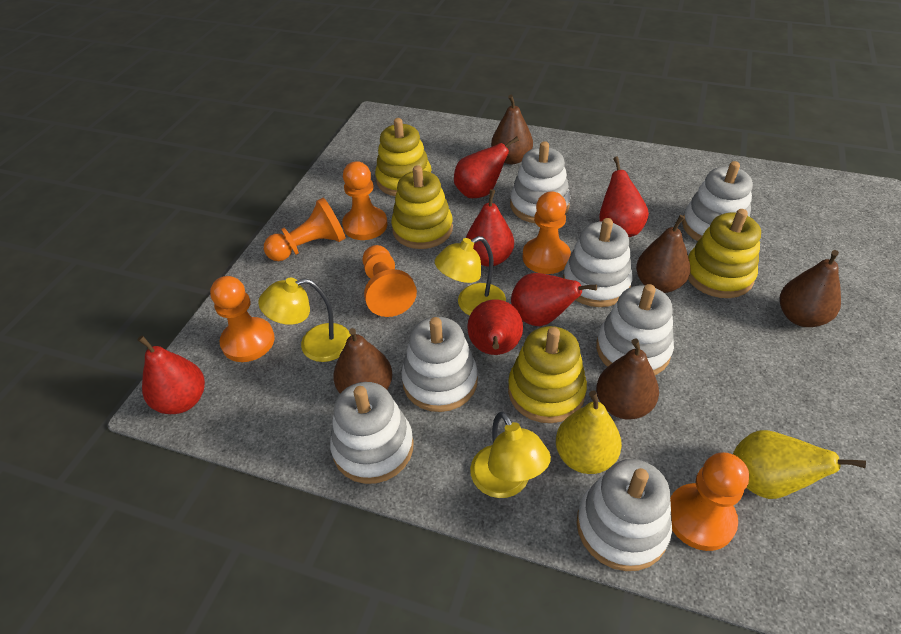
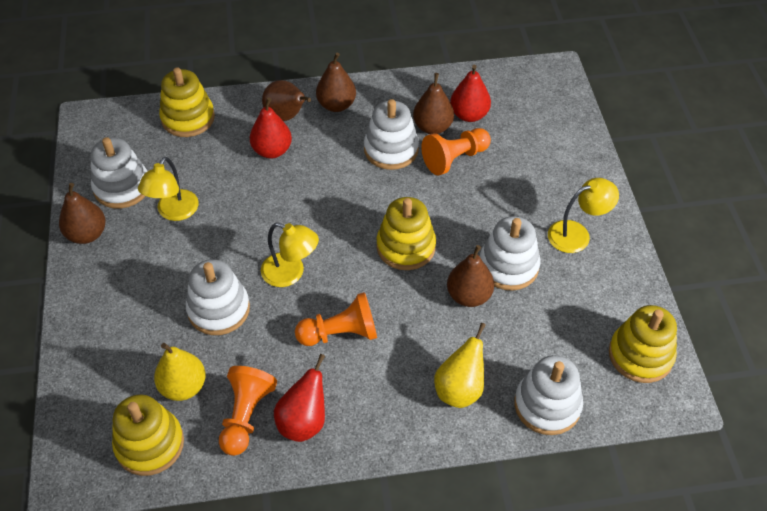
orange pawn: 6 -> 3
red pear: 6 -> 3
white stacking toy: 7 -> 5

